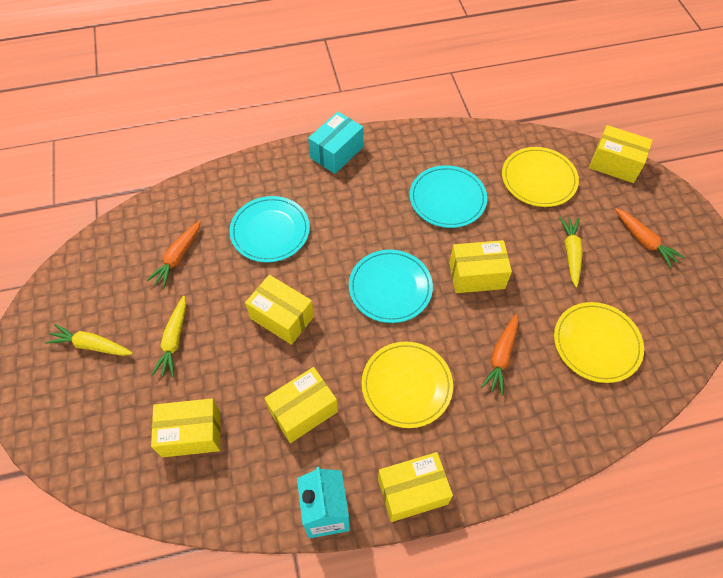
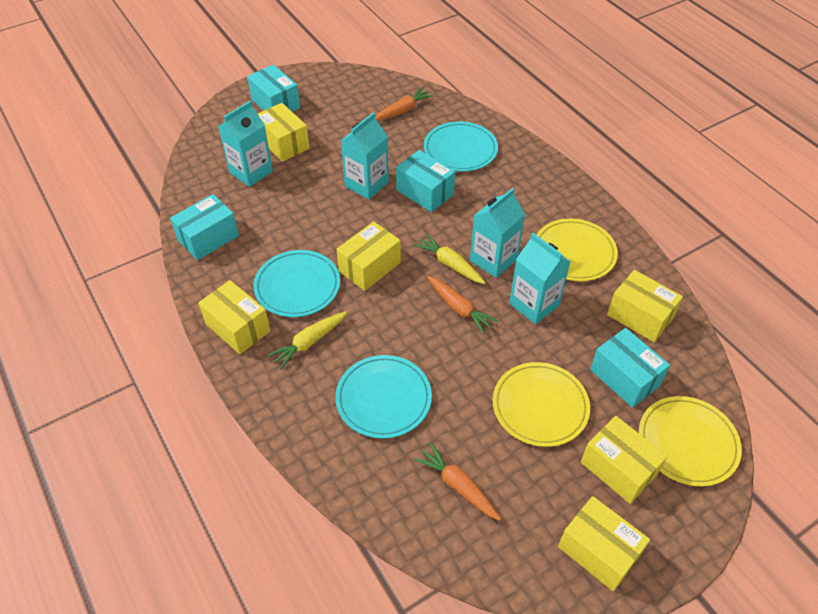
turquoise box: 1 -> 4
turquoise carton: 1 -> 4
yellow carrot: 3 -> 2

